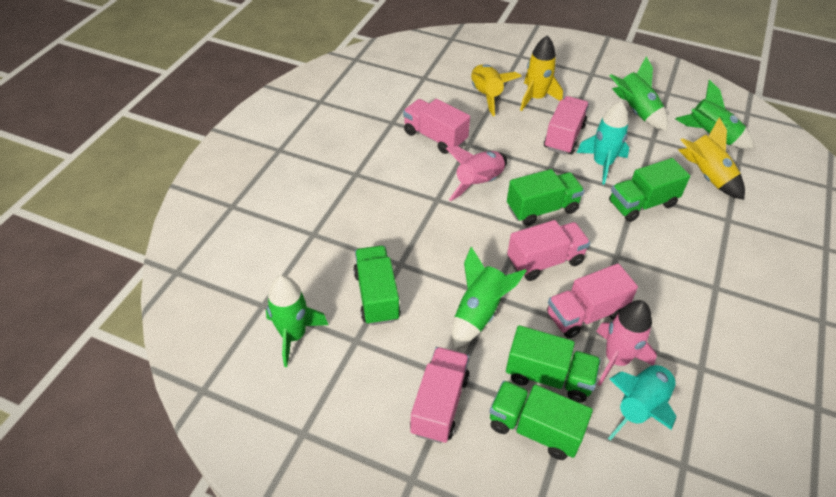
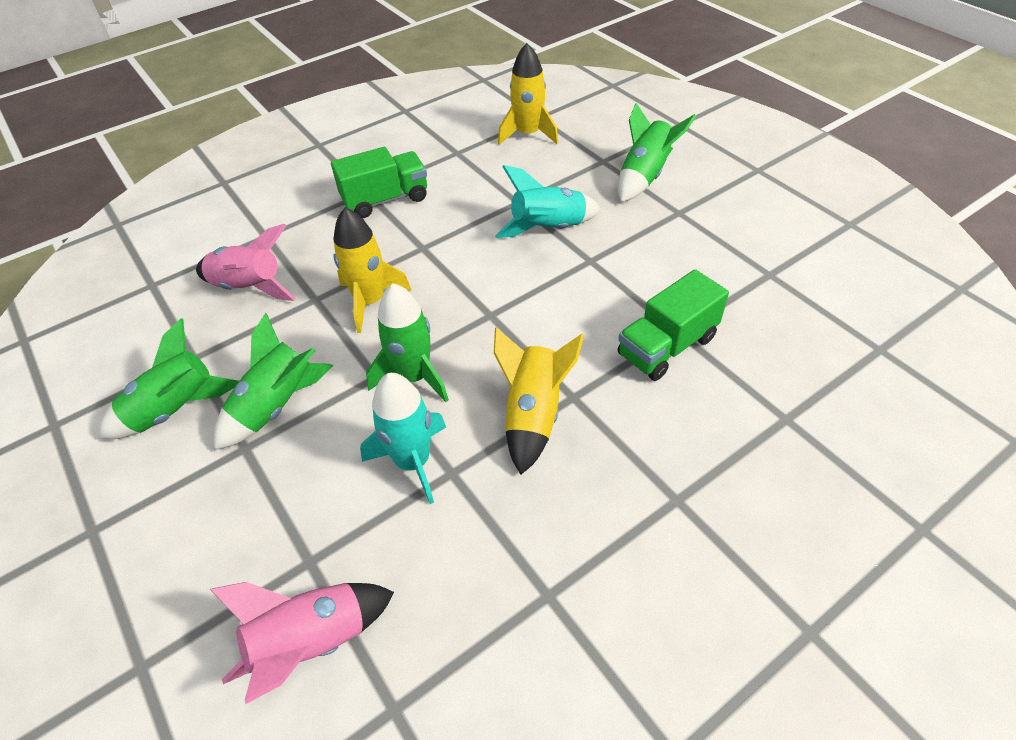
green truck: 5 -> 2
pink truck: 5 -> 0

